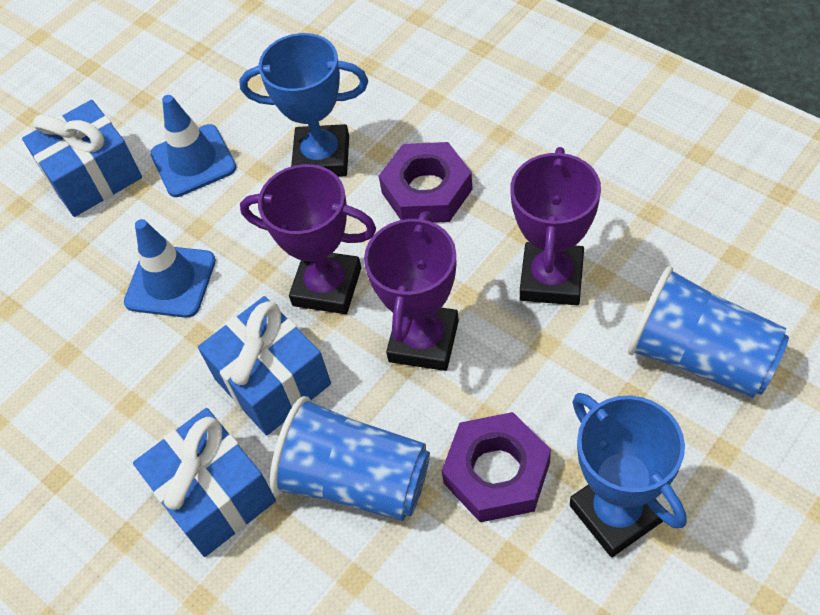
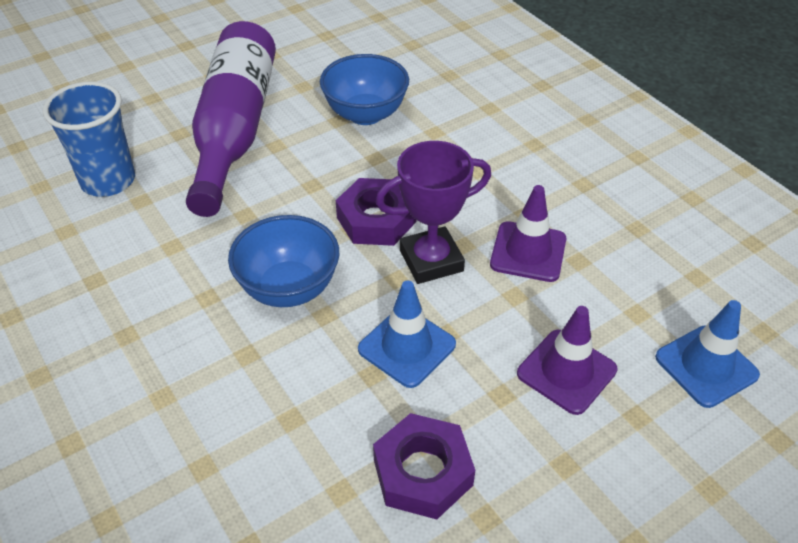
blue bowl: 0 -> 2
blue cup: 2 -> 1
blue gift: 3 -> 0
blue trophy: 2 -> 0
purple bottle: 0 -> 1
purple traffic cone: 0 -> 2
purple trophy: 3 -> 1

